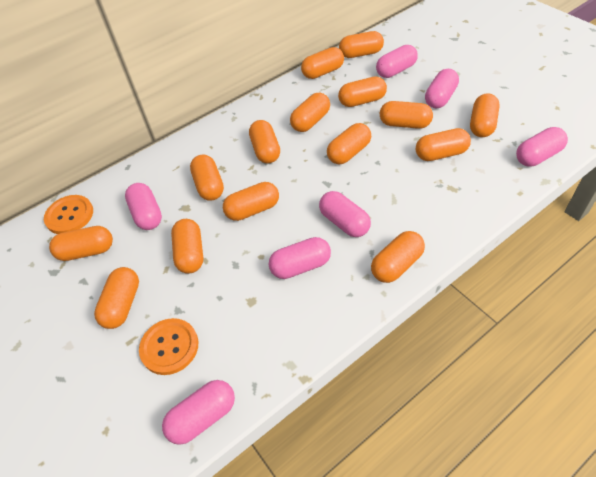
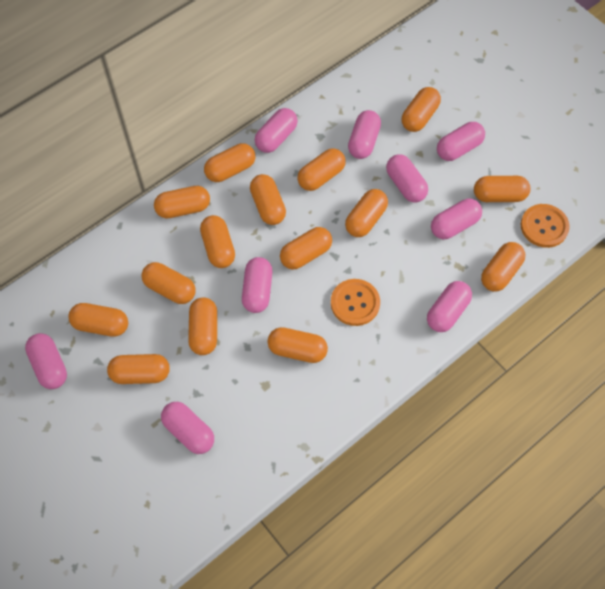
pink capsule: 7 -> 9

